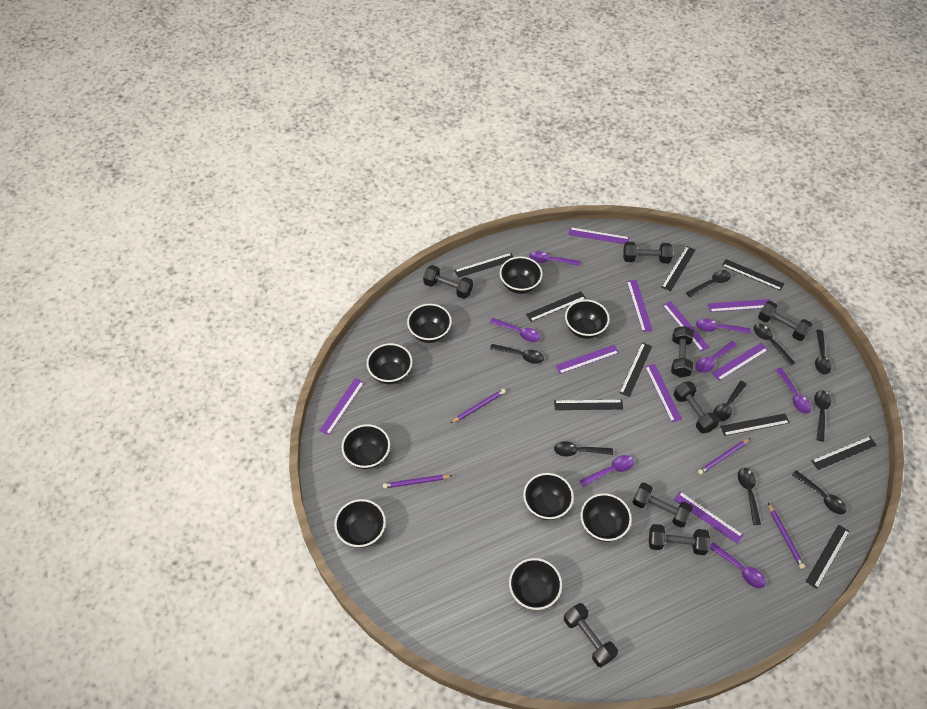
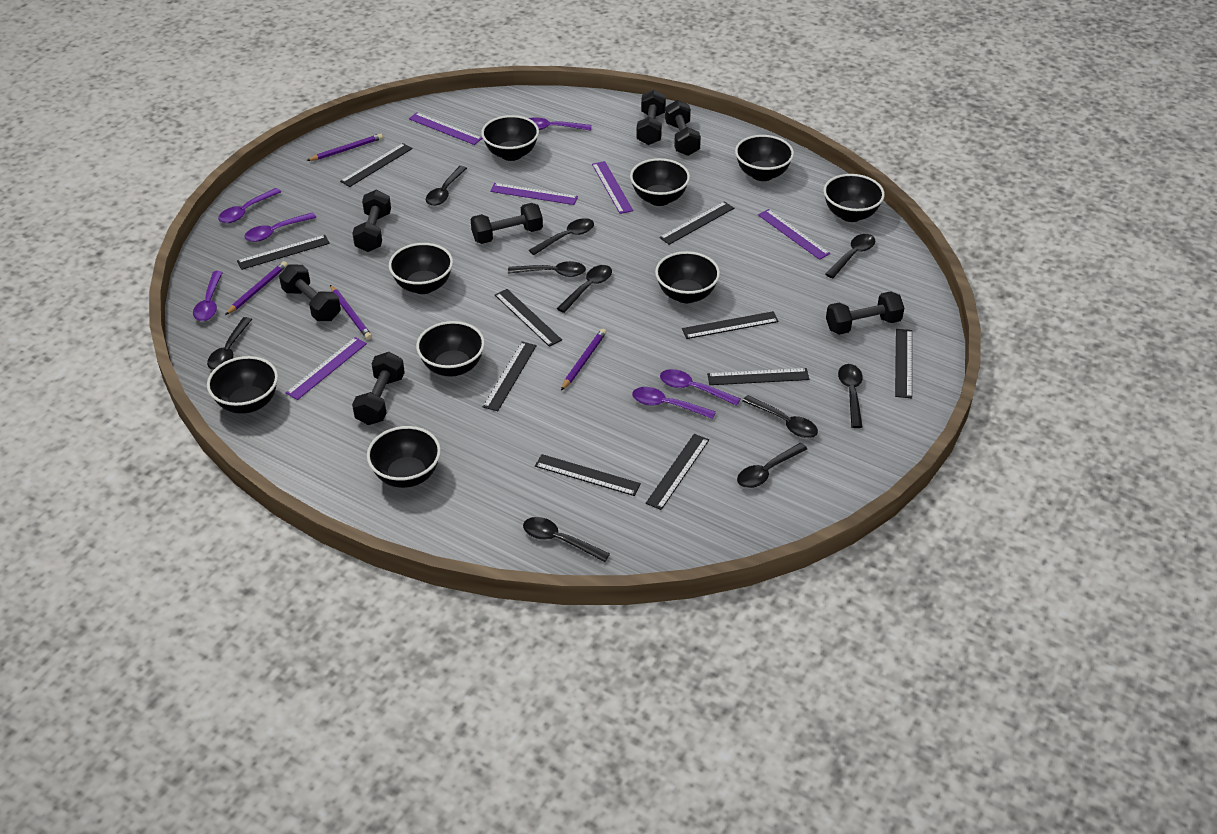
black dumbbell: 8 -> 7
black ruler: 9 -> 10
black spoon: 9 -> 10
purple ruler: 9 -> 5
purple spoon: 7 -> 6

